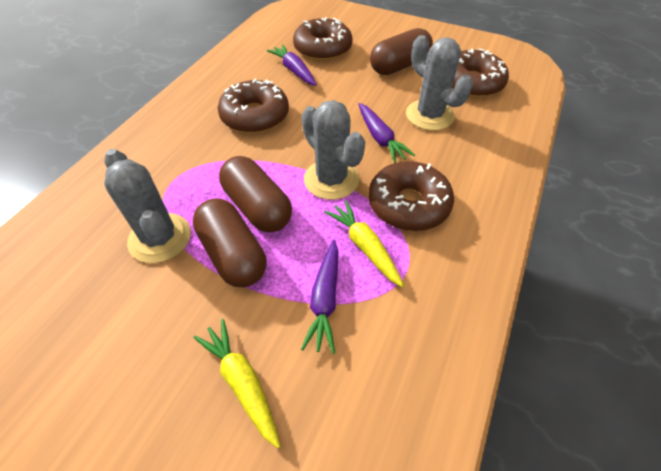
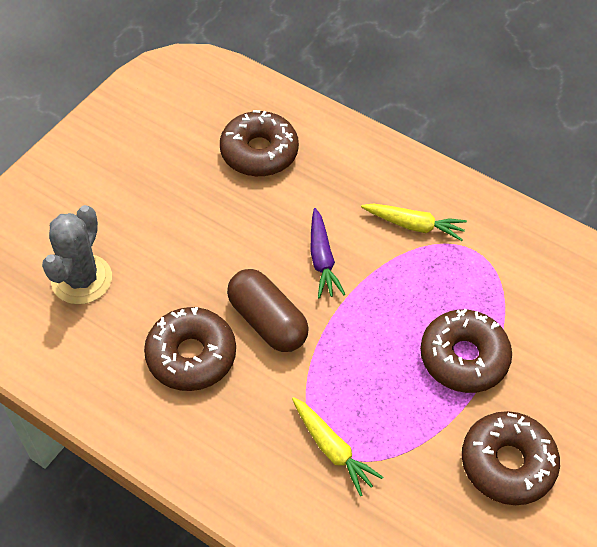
brown capsule: 3 -> 1
grey cactus: 3 -> 1
purple carrot: 3 -> 1

